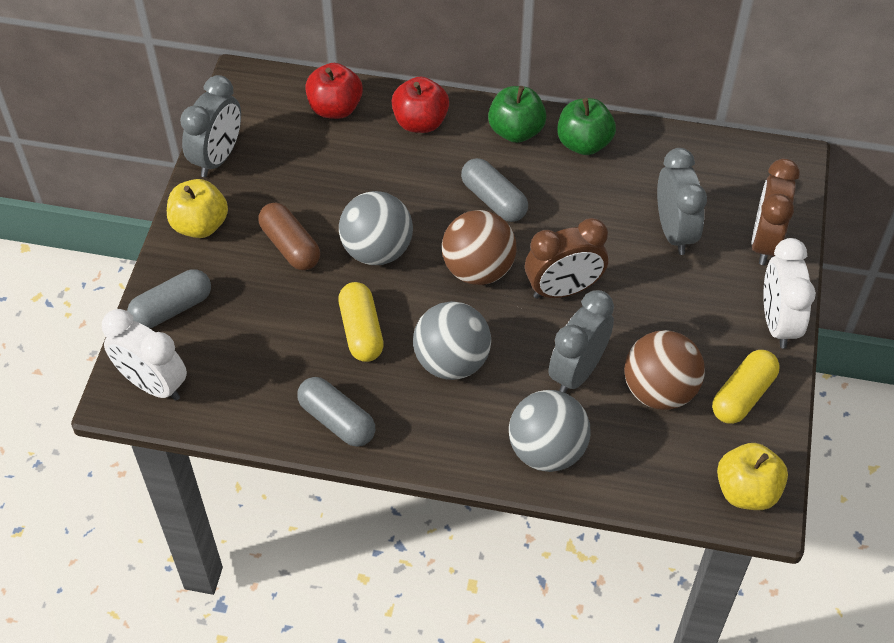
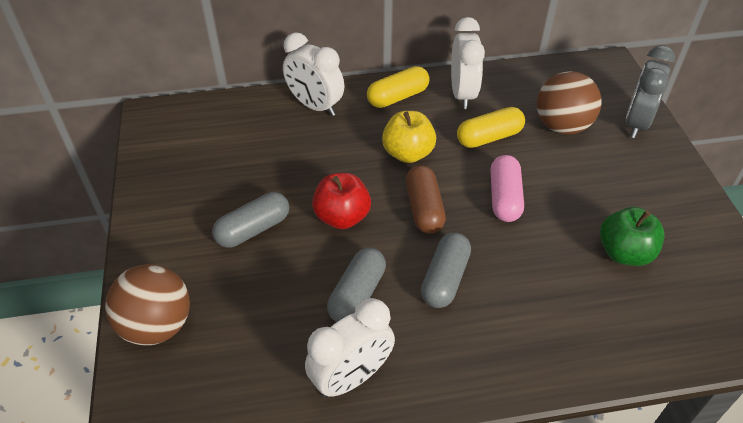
brown clock: 2 -> 0
green apple: 2 -> 1
grey ball: 3 -> 0
grey clock: 3 -> 1
pink capsule: 0 -> 1
red apple: 2 -> 1
white clock: 2 -> 3
yellow apple: 2 -> 1

